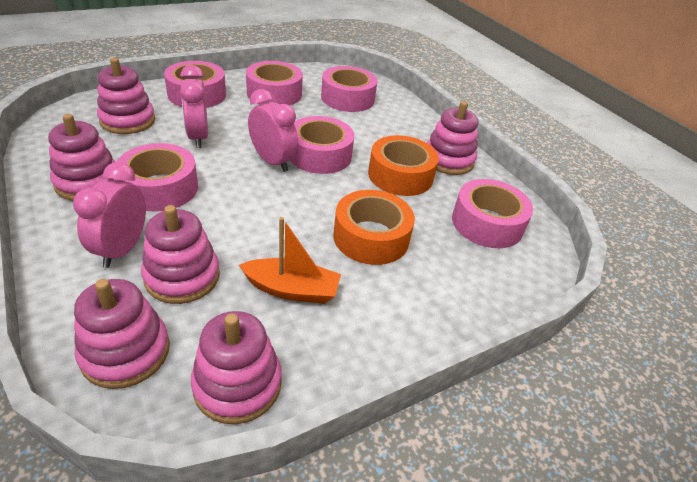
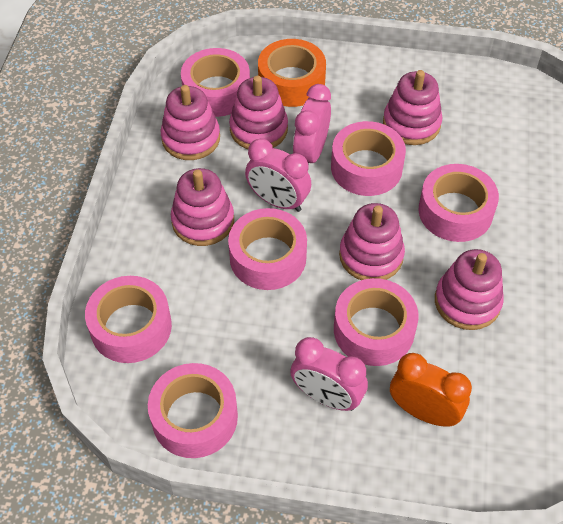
orange boat: 1 -> 0
orange clock: 0 -> 1
orange tape: 2 -> 1
pink tape: 6 -> 7

